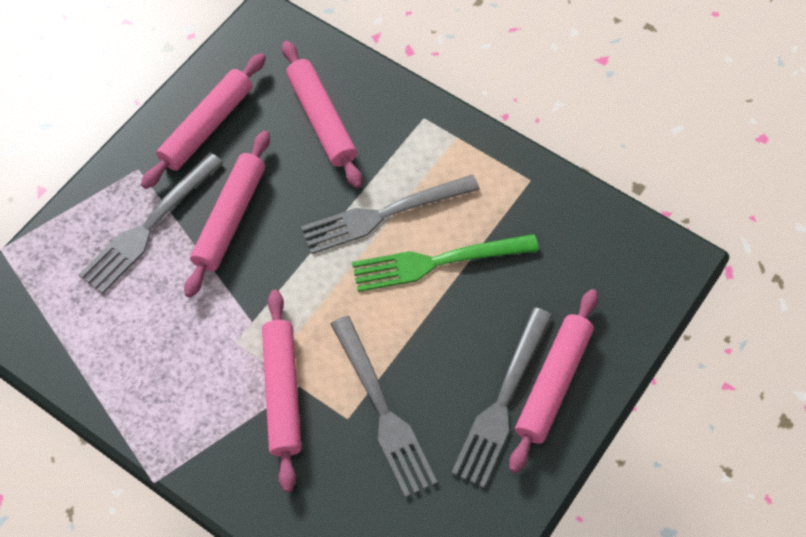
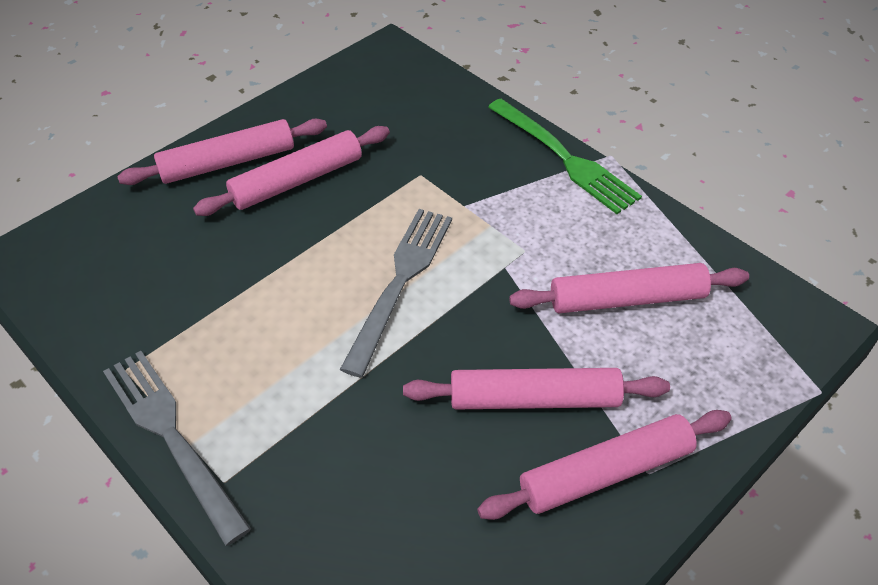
grey fork: 4 -> 2

